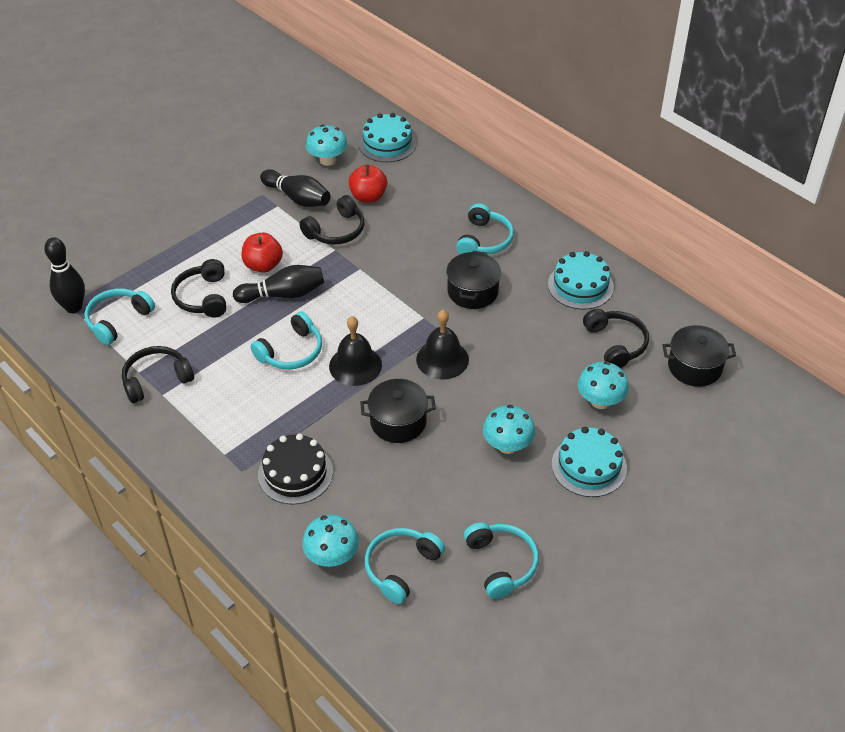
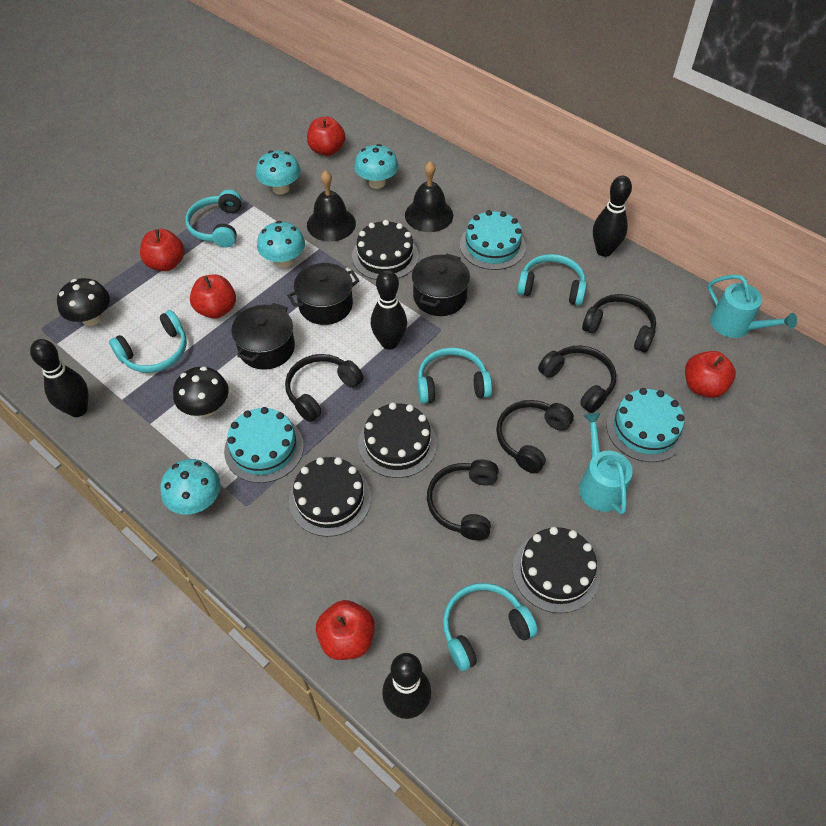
black bowling pin: 3 -> 4
black cake: 1 -> 4
black headphones: 4 -> 5
black mushroom: 0 -> 2
red apple: 2 -> 5
turquoise watering can: 0 -> 2

